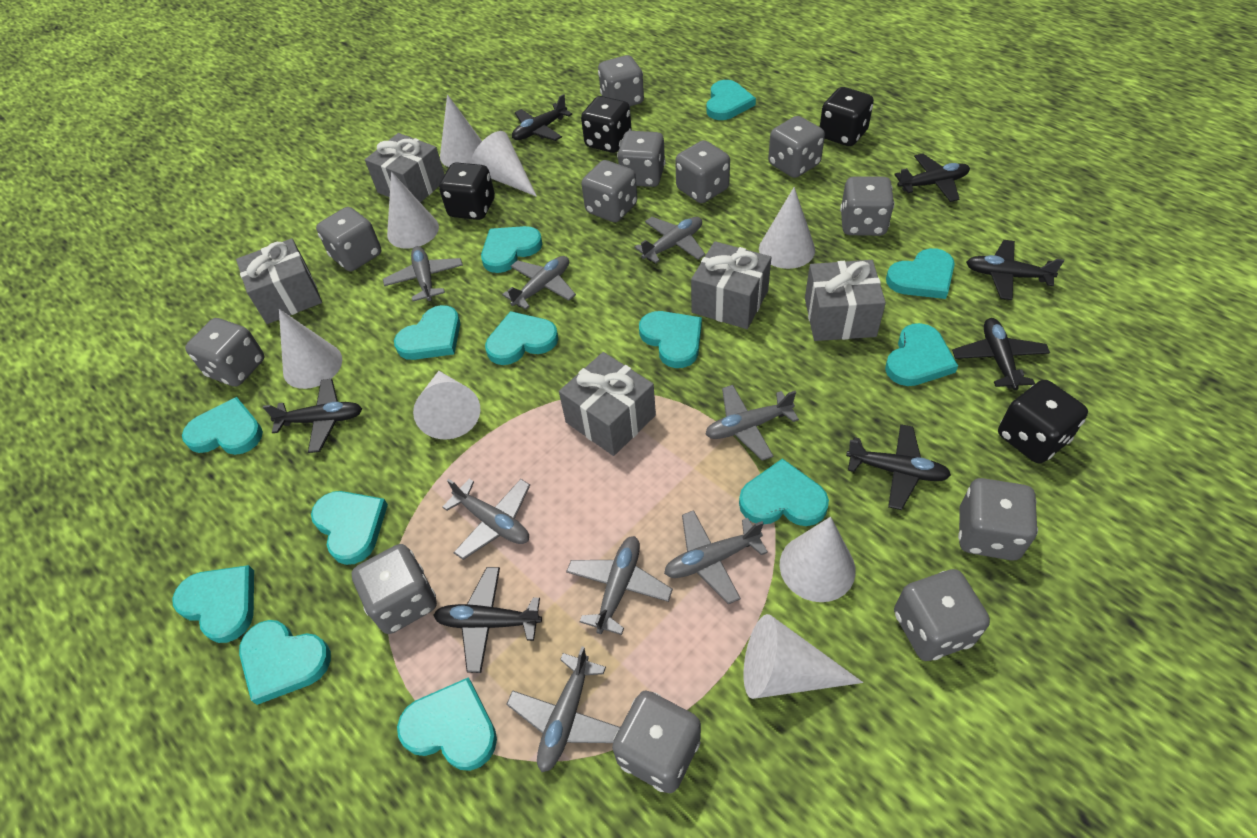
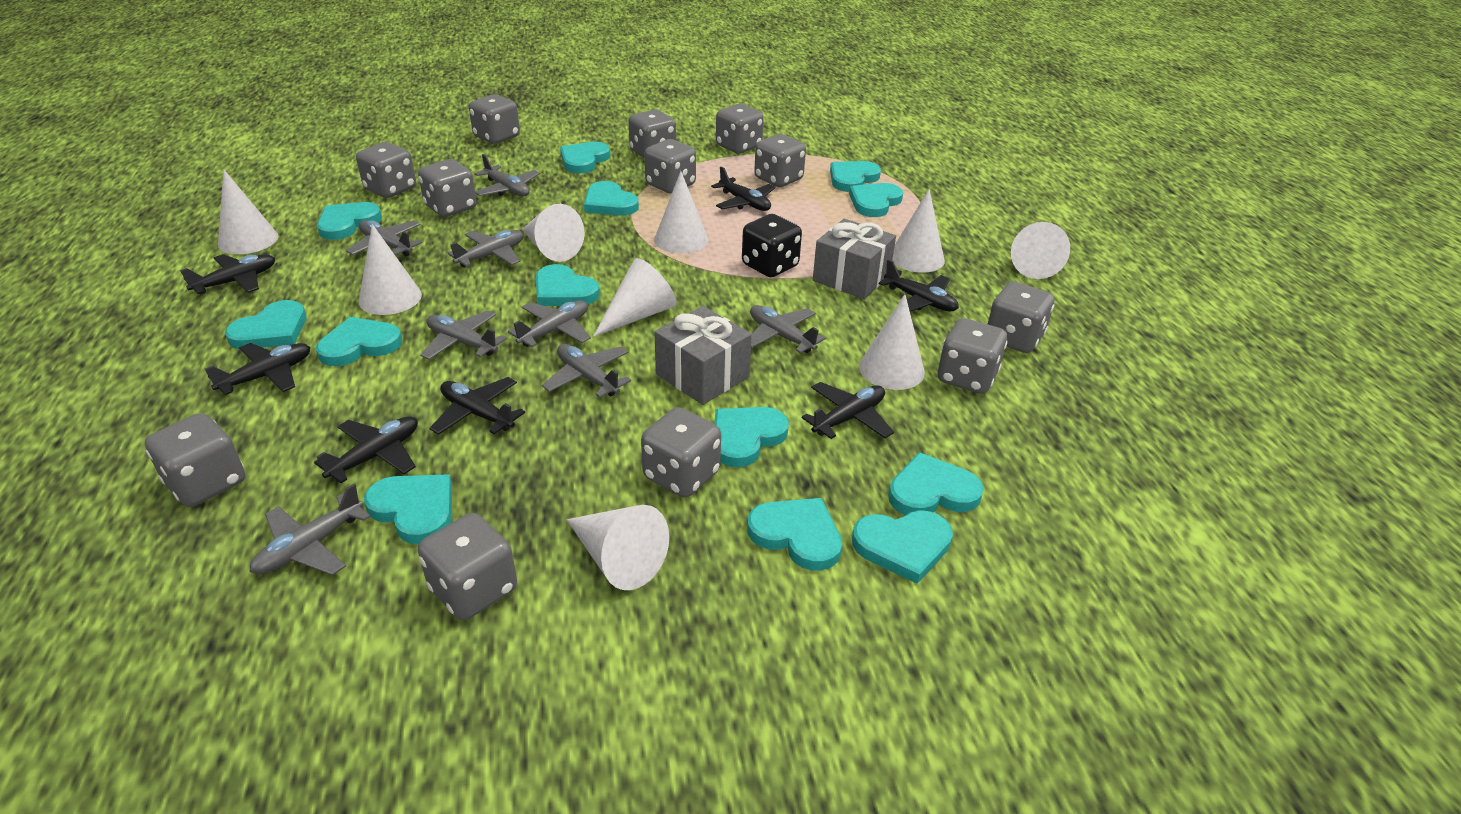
black dice: 4 -> 1
grey gift: 5 -> 2
white cone: 8 -> 9

